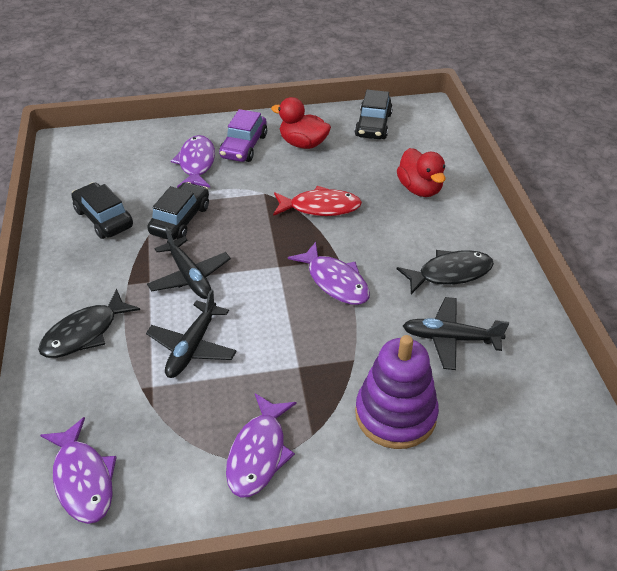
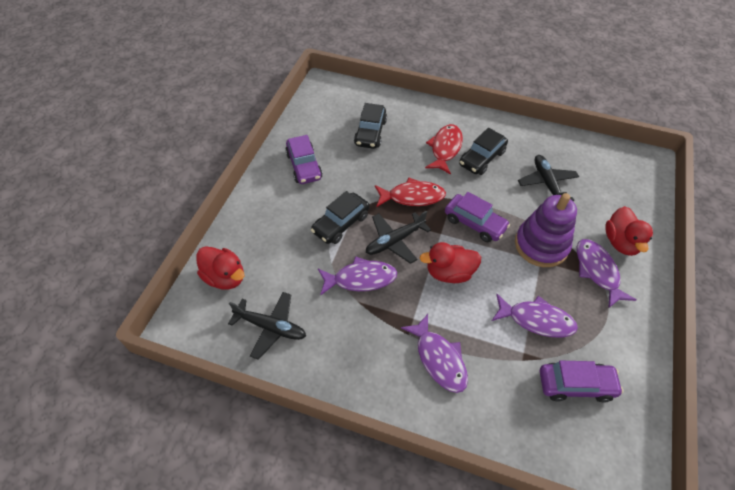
black fish: 2 -> 0
purple car: 1 -> 3
red duck: 2 -> 3
red fish: 1 -> 2

